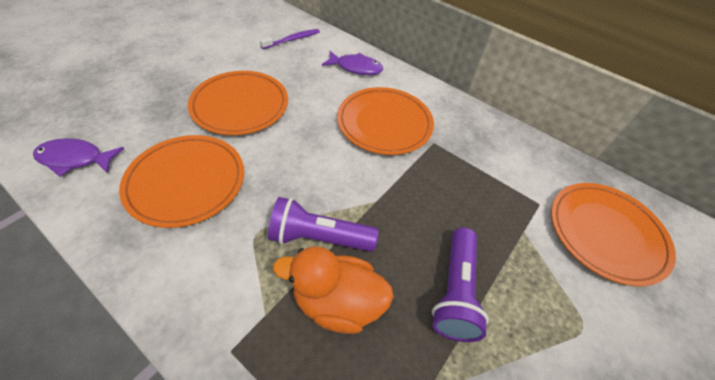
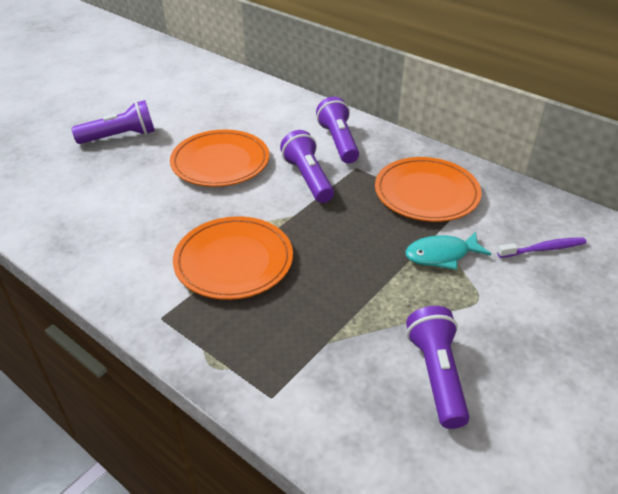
orange duck: 1 -> 0
orange plate: 4 -> 3
purple fish: 2 -> 0
purple flashlight: 2 -> 4
turquoise fish: 0 -> 1

